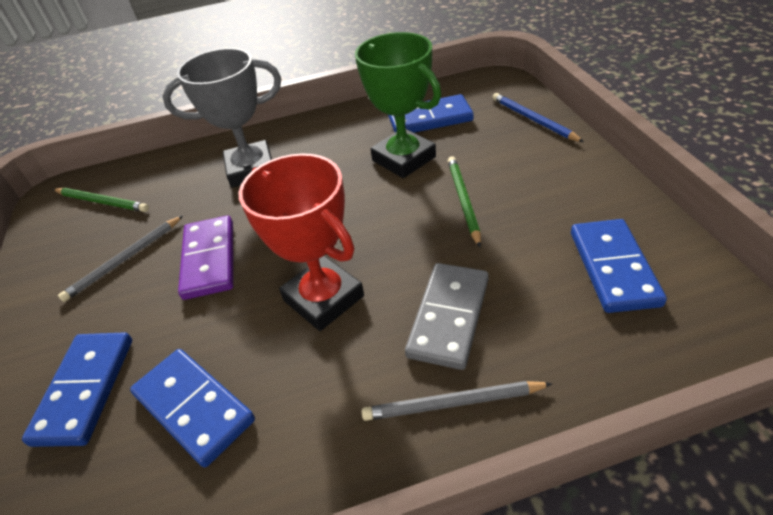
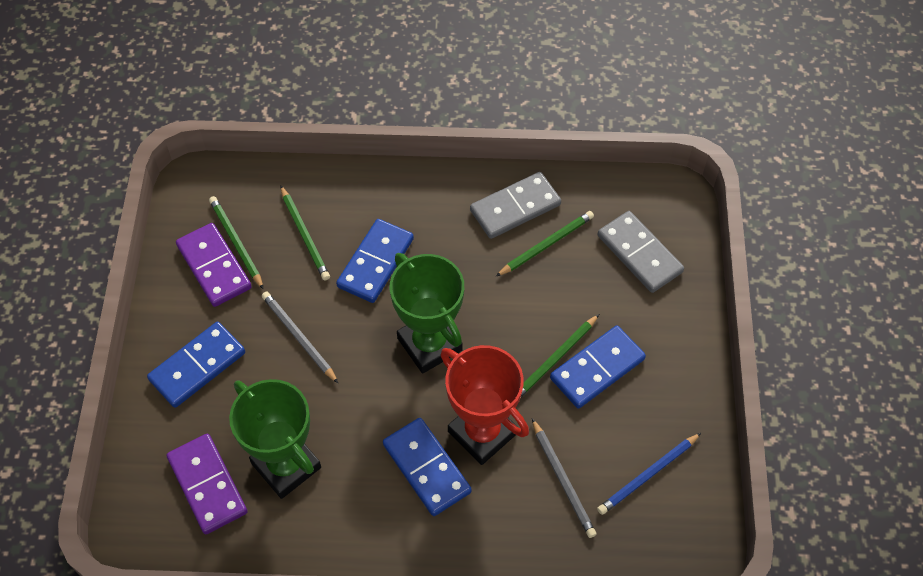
green pencil: 2 -> 4
green trophy: 1 -> 2
grey domino: 1 -> 2
grey trophy: 1 -> 0
purple domino: 1 -> 2

